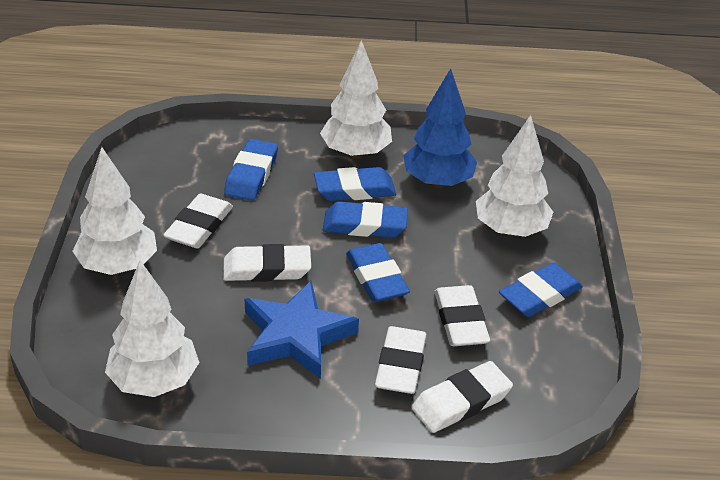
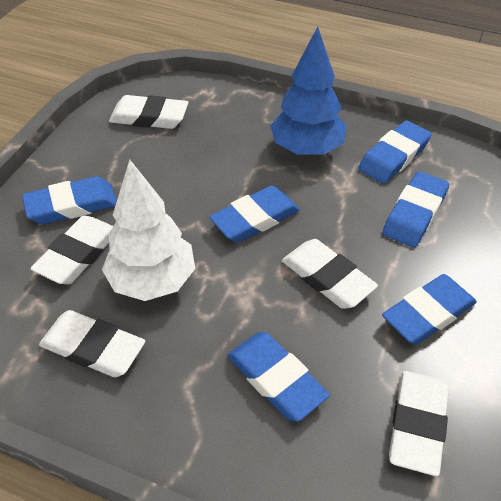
blue eraser: 5 -> 6
blue star: 1 -> 0
white tree: 4 -> 1

